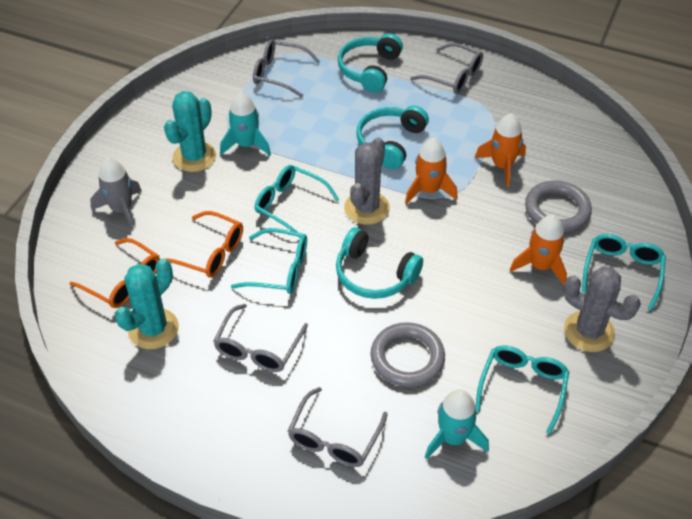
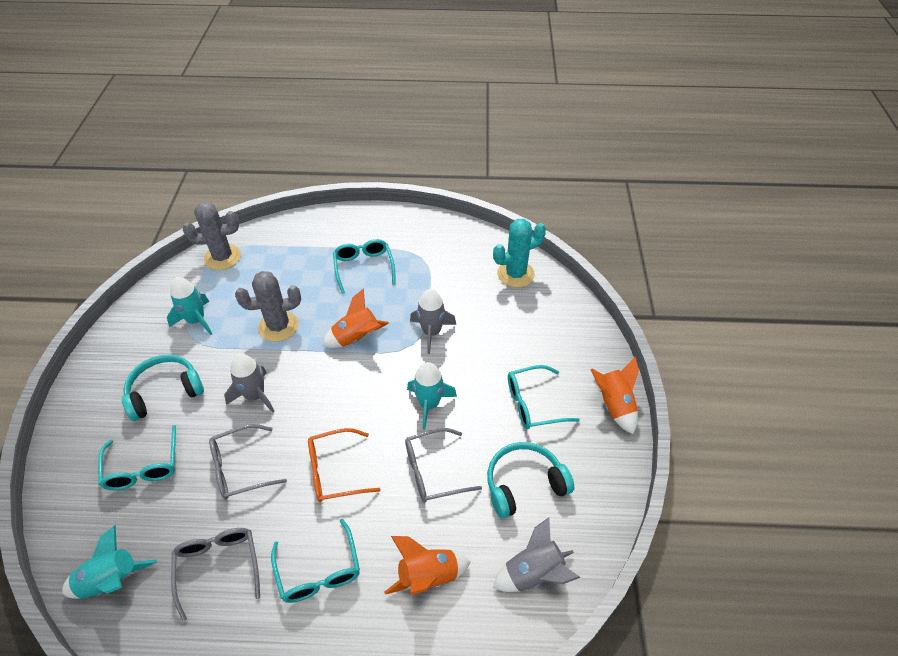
grey glasses: 4 -> 3
grey ring: 2 -> 0
grey rocket: 1 -> 3
orange glasses: 2 -> 1
turquoise cactus: 2 -> 1
turquoise headphones: 3 -> 2
turquoise rocket: 2 -> 3

